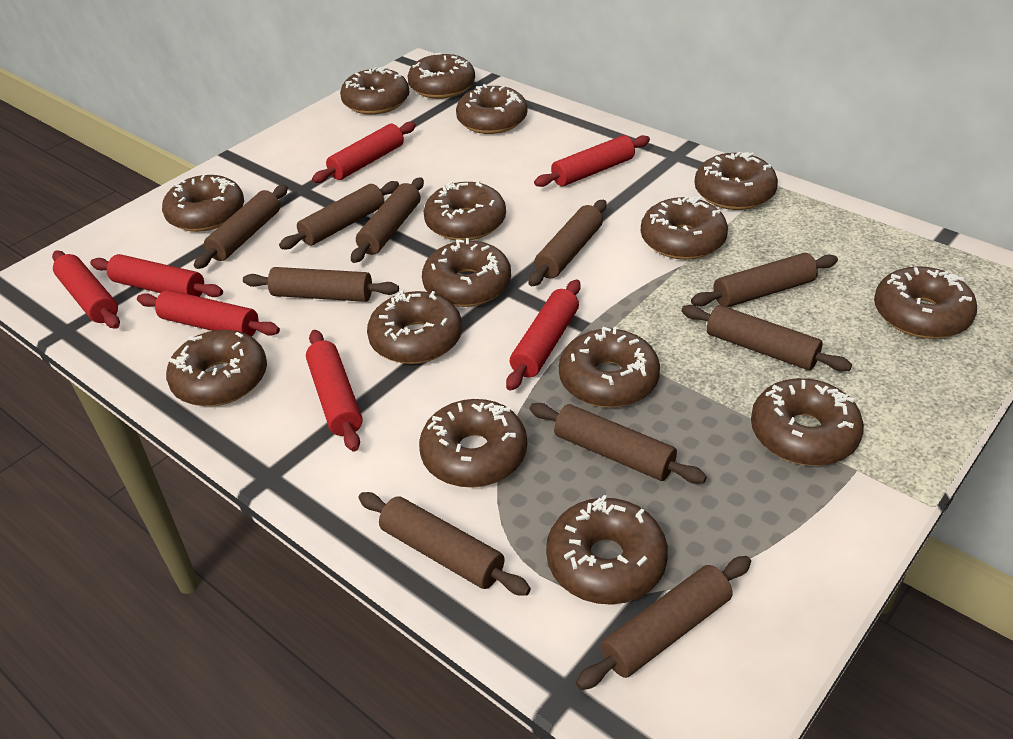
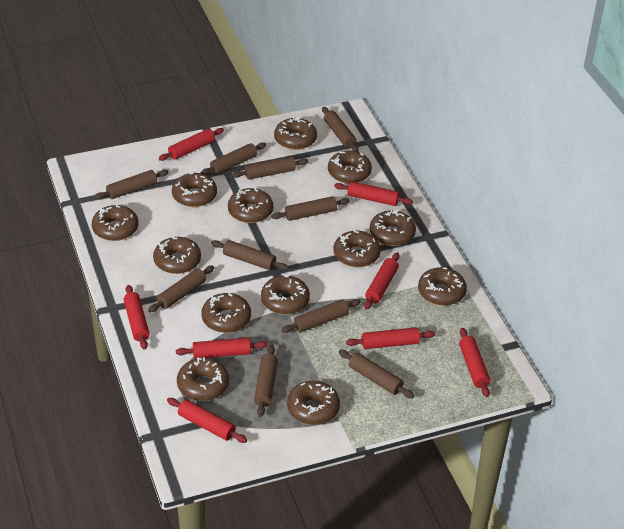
brown donut: 15 -> 13
red rolling pin: 7 -> 8

